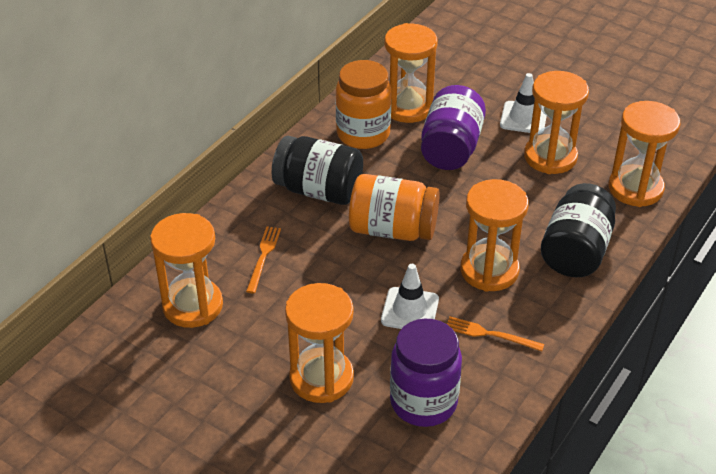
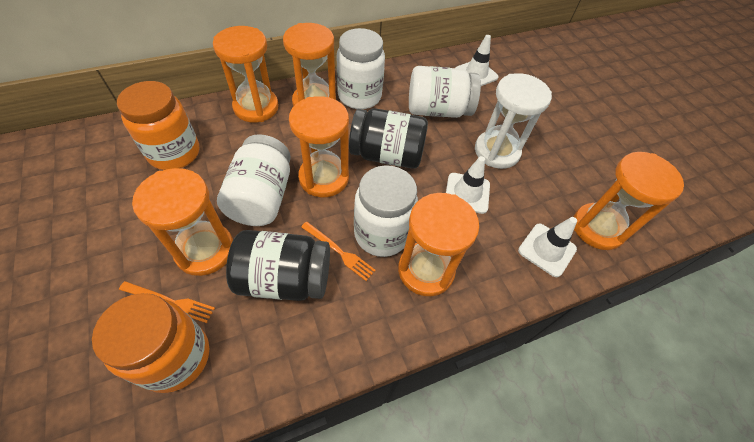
purple jar: 2 -> 0
white hourglass: 0 -> 1
white jar: 0 -> 4
white traffic cone: 2 -> 3

